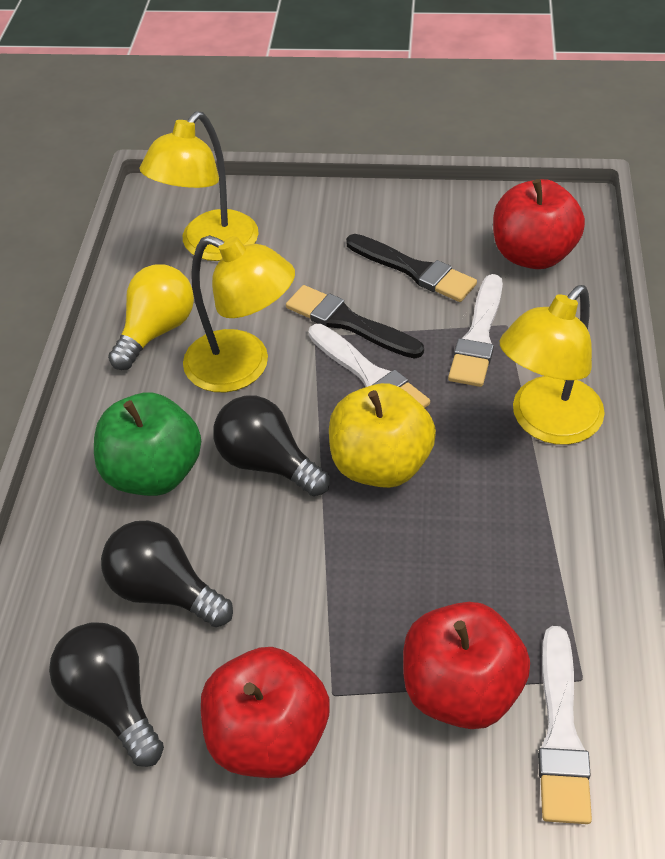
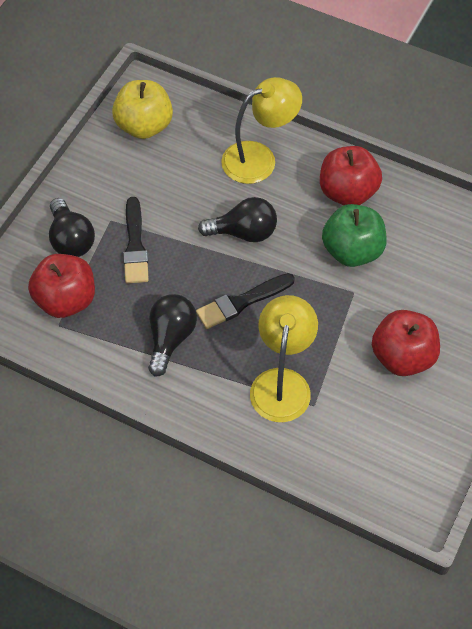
white brush: 3 -> 0
yellow lamp: 3 -> 2
yellow light bulb: 1 -> 0

